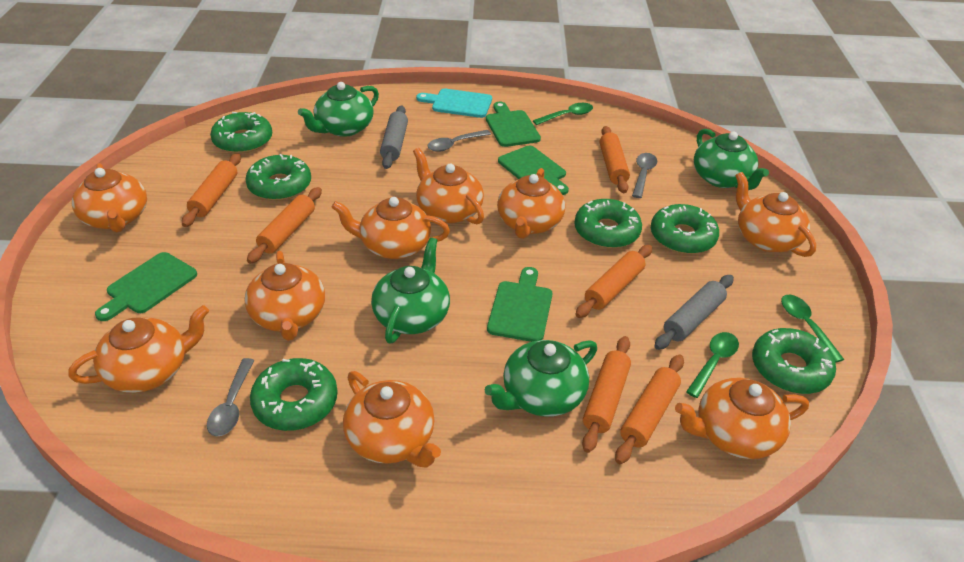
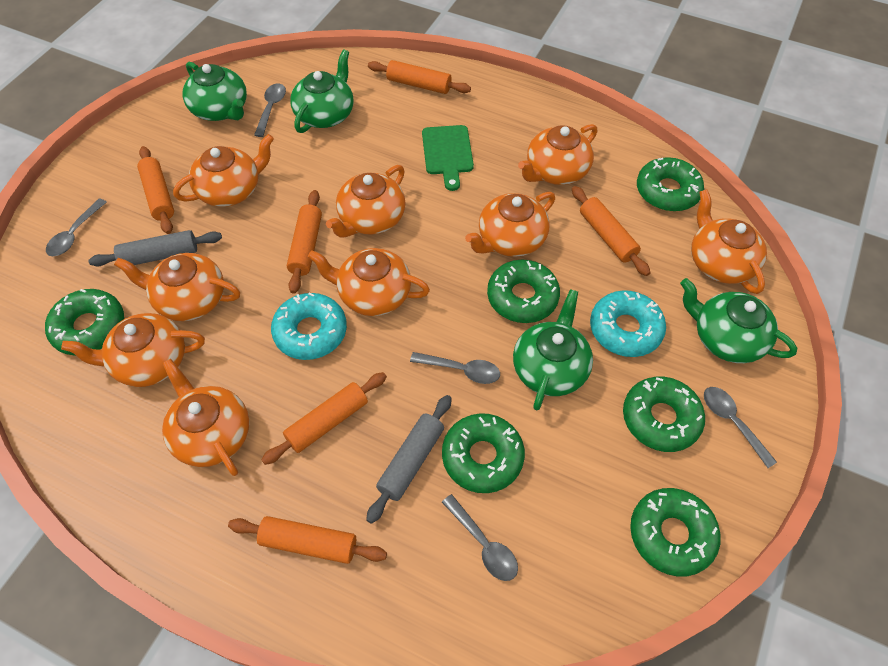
green cutting board: 4 -> 1
green spoon: 3 -> 0
grey spoon: 3 -> 5
turquoise cutting board: 1 -> 0
turquoise donut: 0 -> 2

